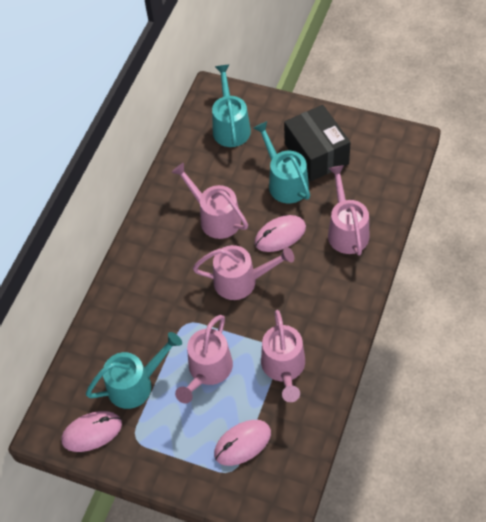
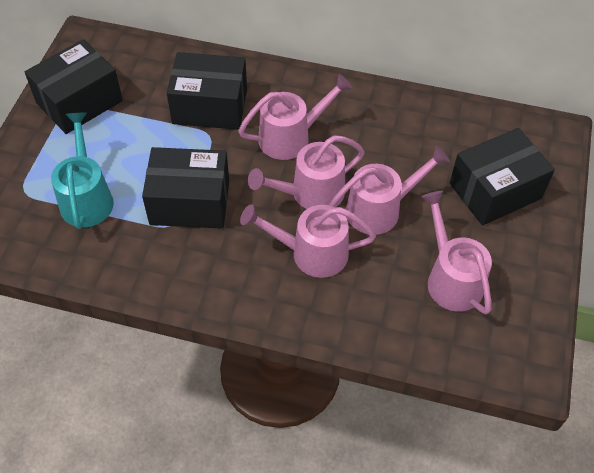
black box: 1 -> 4
pink mouse: 3 -> 0
turquoise watering can: 3 -> 1

